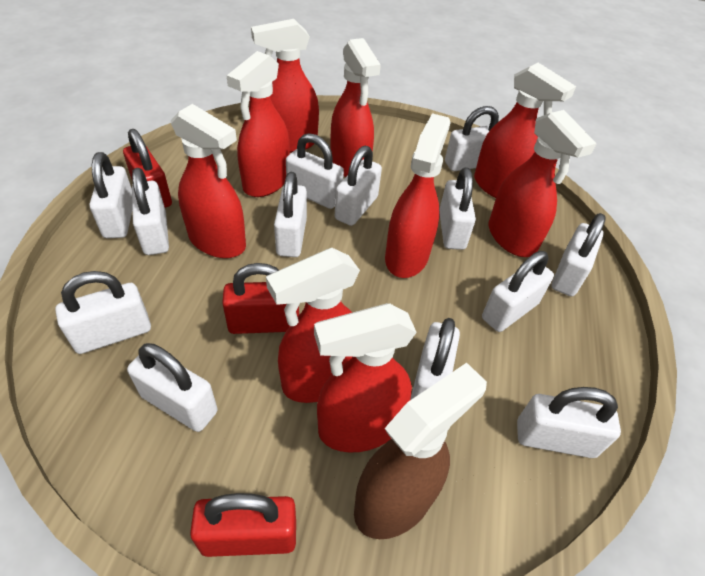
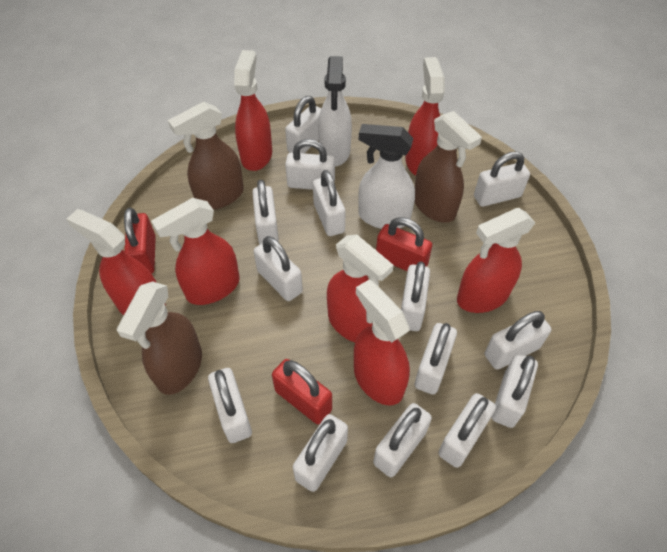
brown spray bottle: 1 -> 3
red spray bottle: 9 -> 7
white padlock: 13 -> 14
white spray bottle: 0 -> 2

